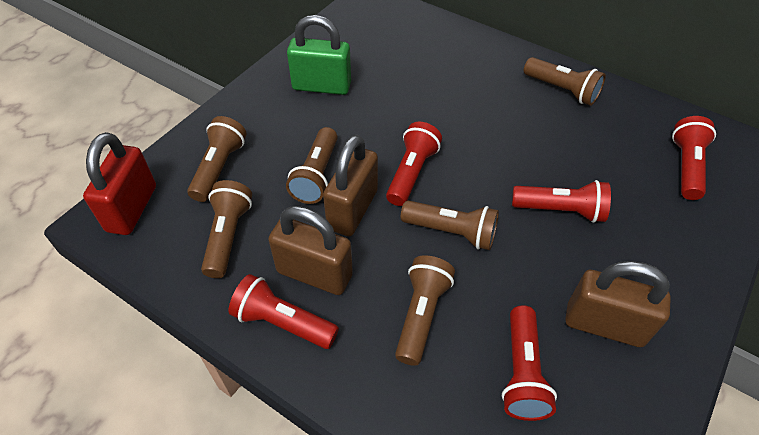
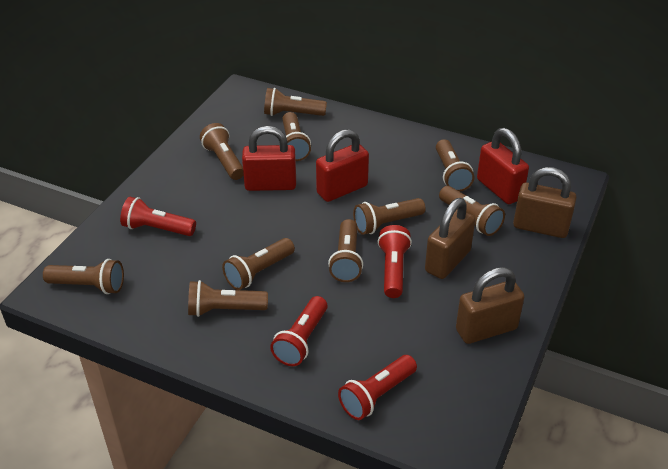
brown flashlight: 6 -> 10
green padlock: 1 -> 0
red flashlight: 5 -> 4
red padlock: 1 -> 3

